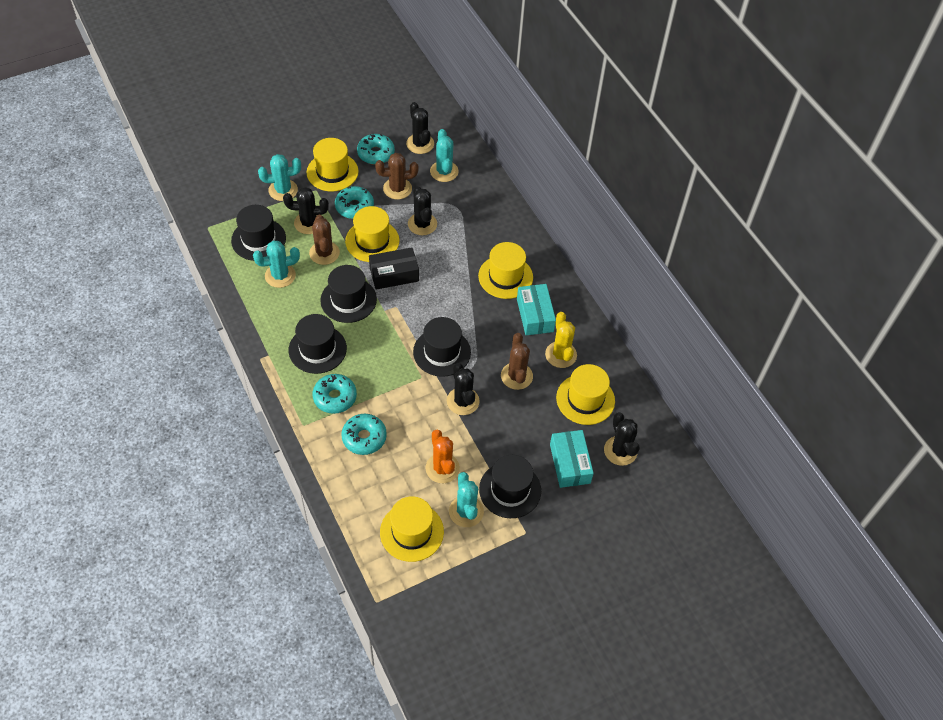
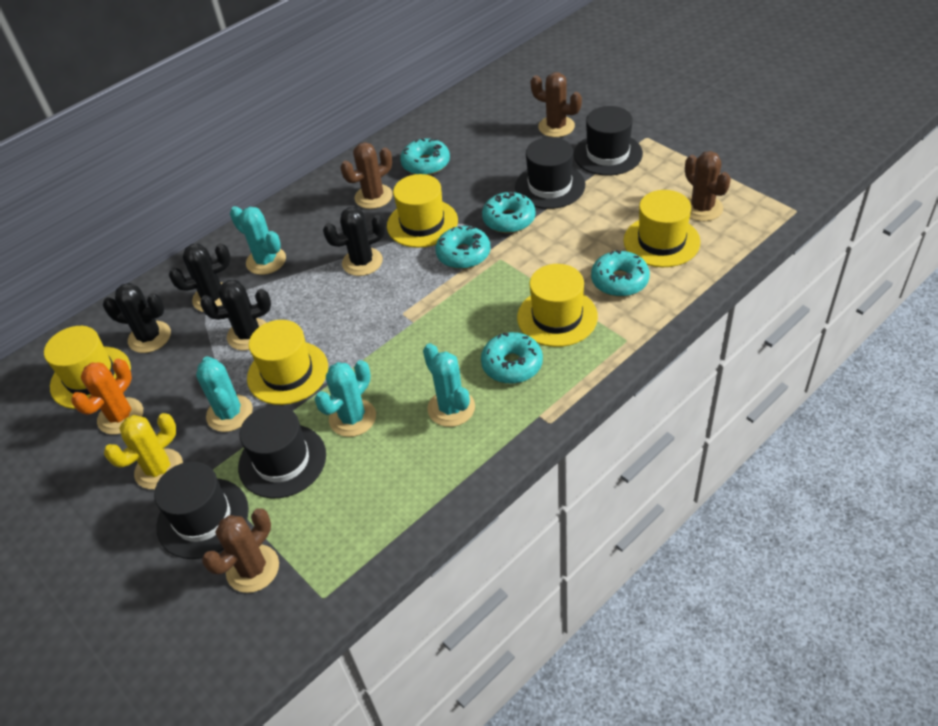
black box: 1 -> 0
black cactus: 5 -> 4
black hat: 5 -> 4
brown cactus: 3 -> 4
turquoise box: 2 -> 0
turquoise donut: 4 -> 5

